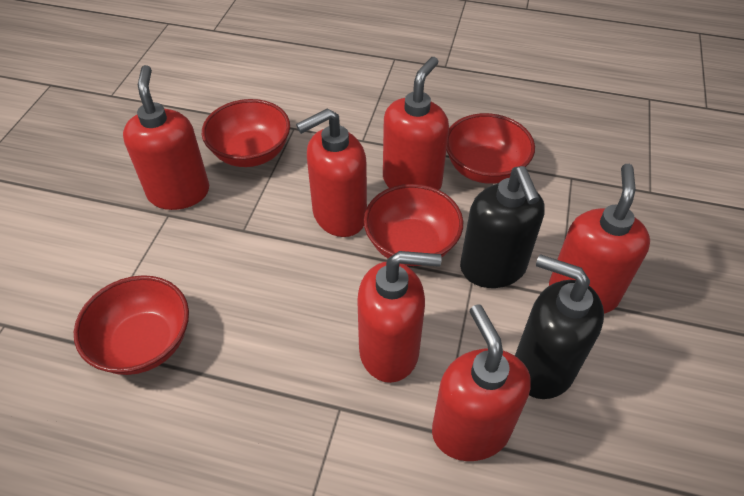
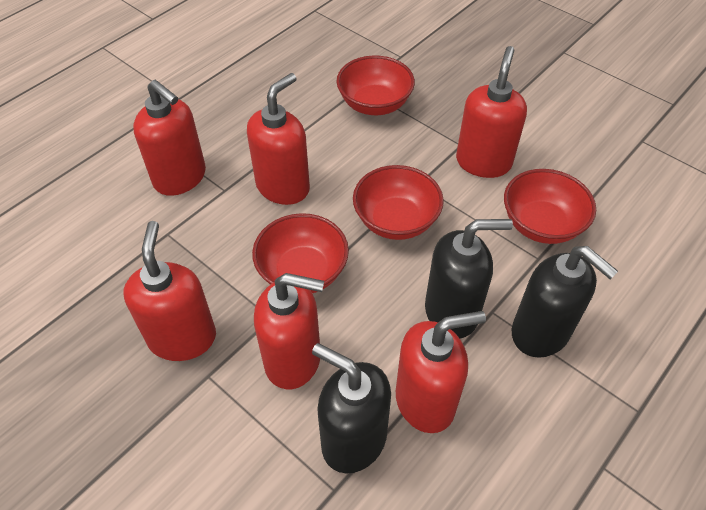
black soap dispenser: 2 -> 3

